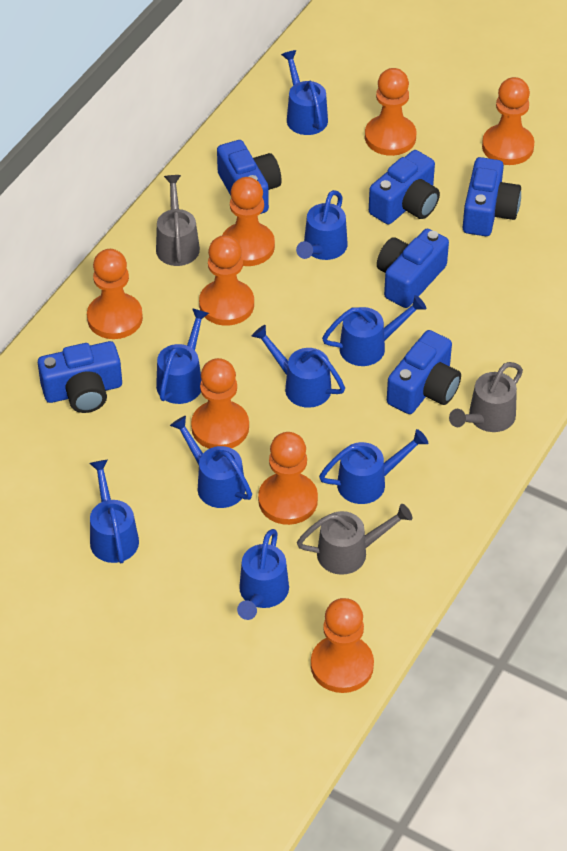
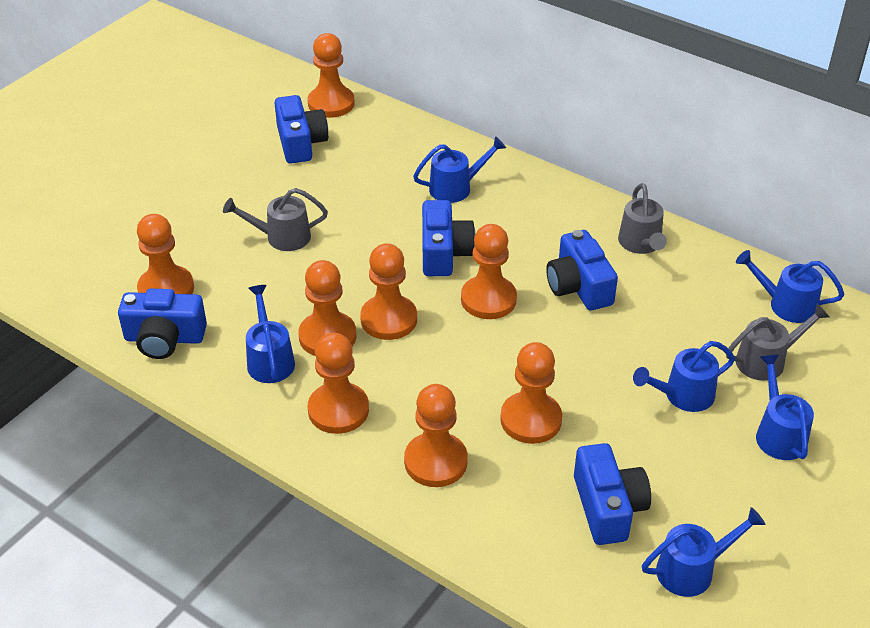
blue camera: 6 -> 5
blue watering can: 9 -> 6

